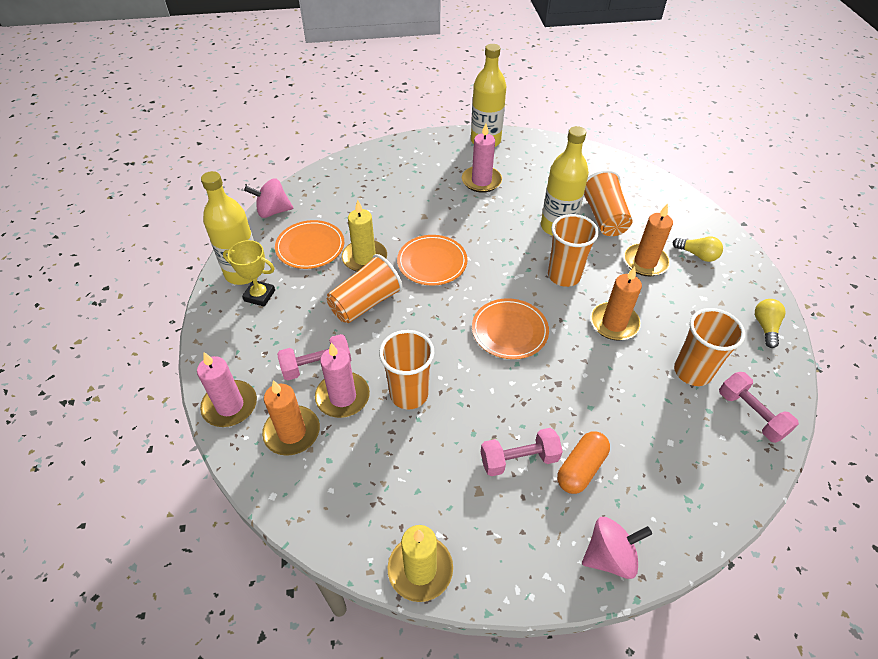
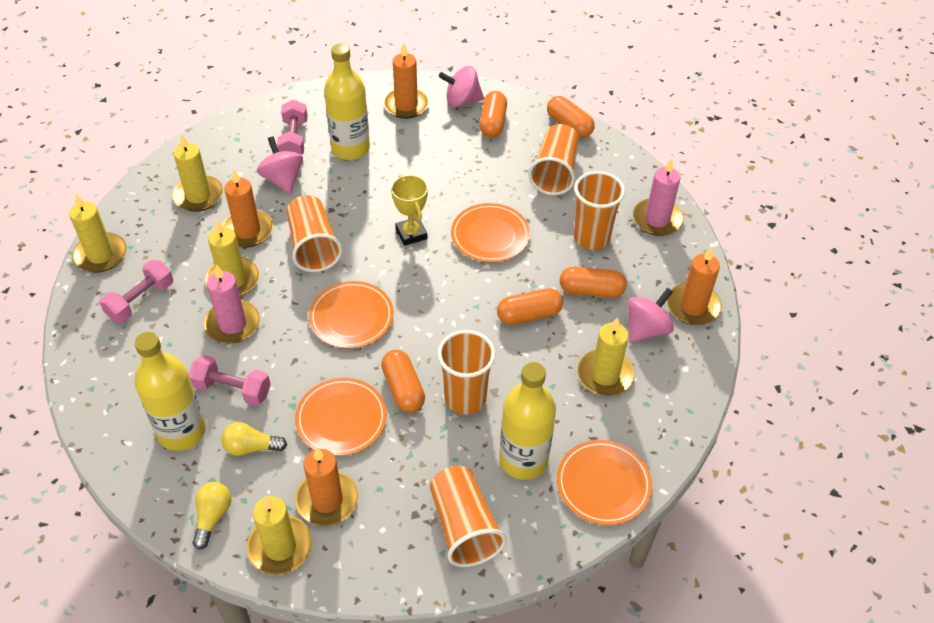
orange candle: 3 -> 4
orange capsule: 1 -> 5
orange plate: 3 -> 4
pink candle: 3 -> 2
pink spinning top: 2 -> 3
yellow candle: 2 -> 5

